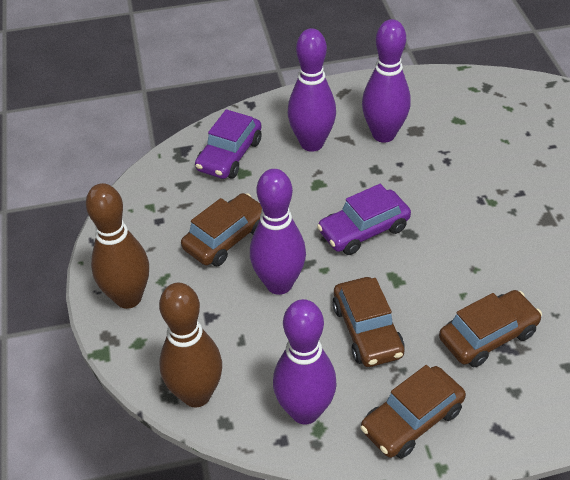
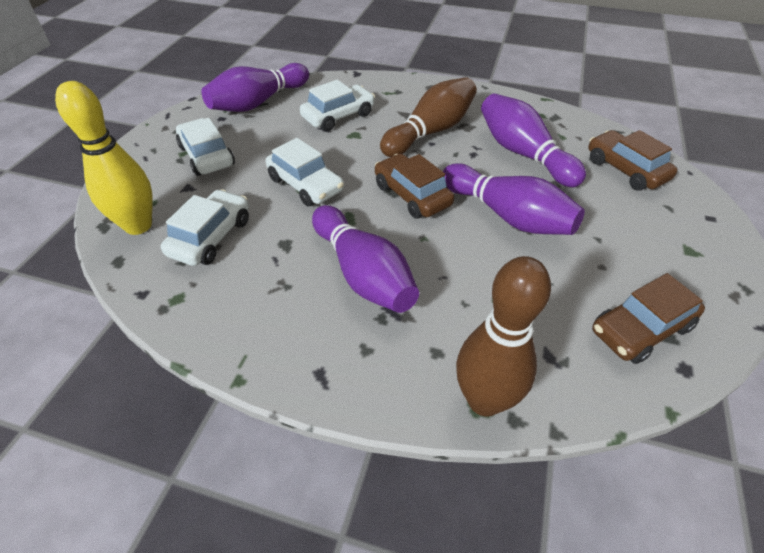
brown car: 4 -> 3
purple car: 2 -> 0
white car: 0 -> 4
yellow bowling pin: 0 -> 1

